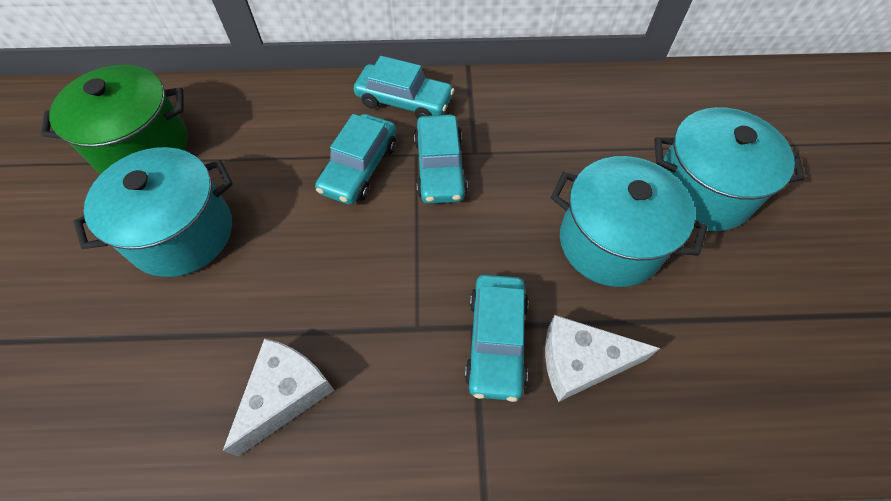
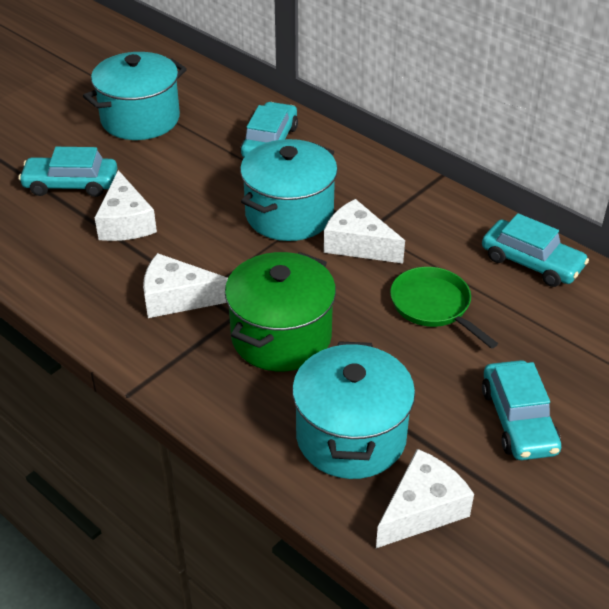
green pan: 0 -> 1
white cheese: 2 -> 4

